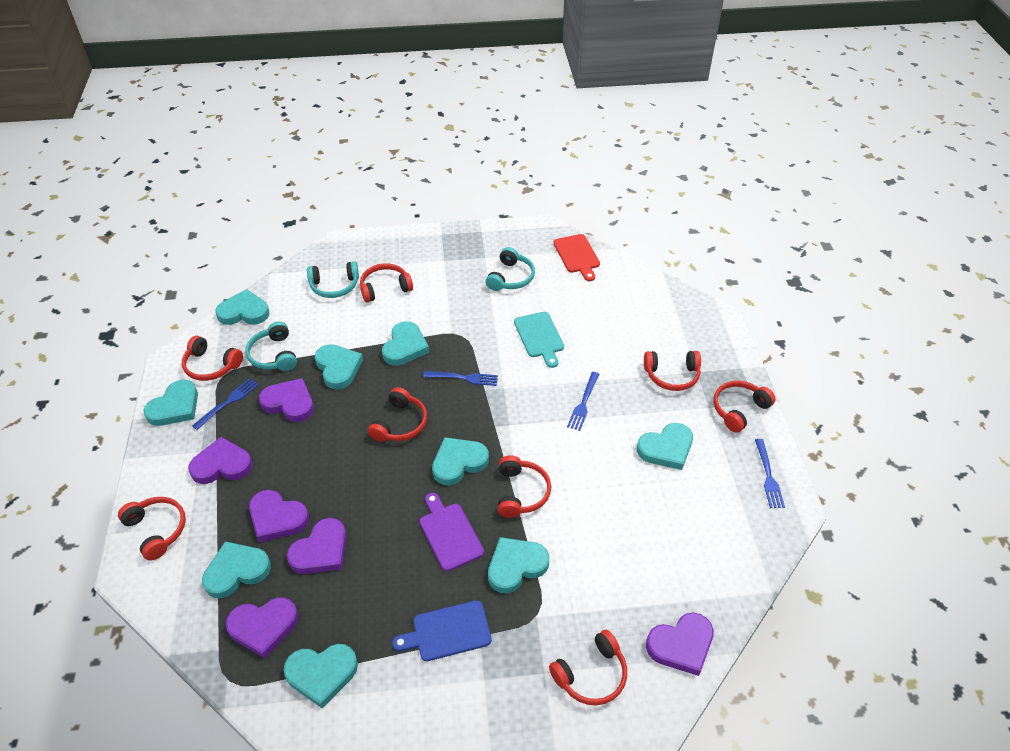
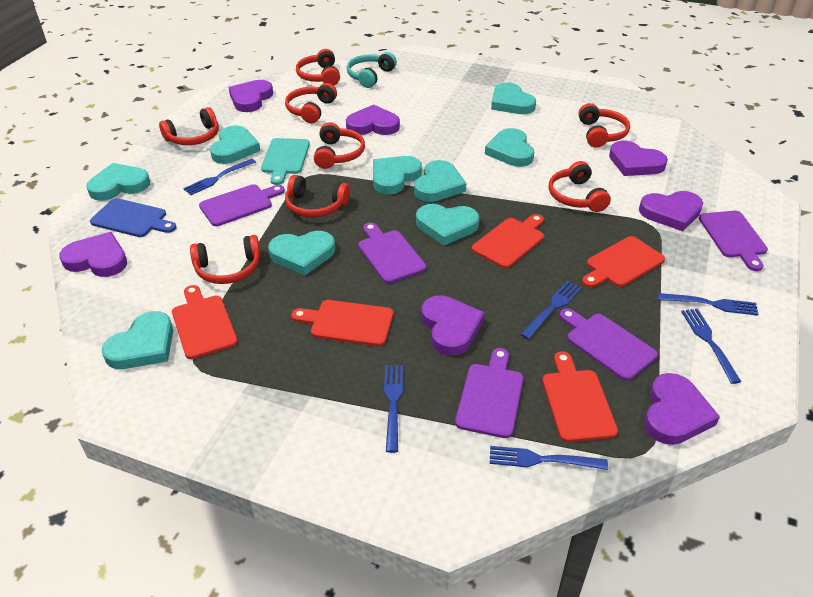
blue fork: 4 -> 6
purple cutting board: 1 -> 5
purple heart: 6 -> 7
red cutting board: 1 -> 5
turquoise headphones: 3 -> 1

